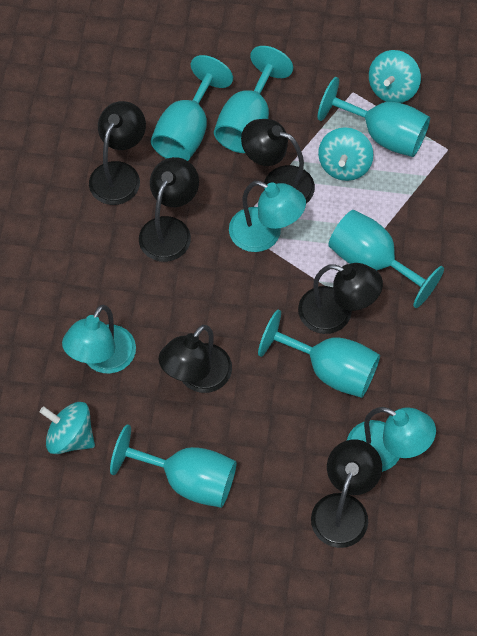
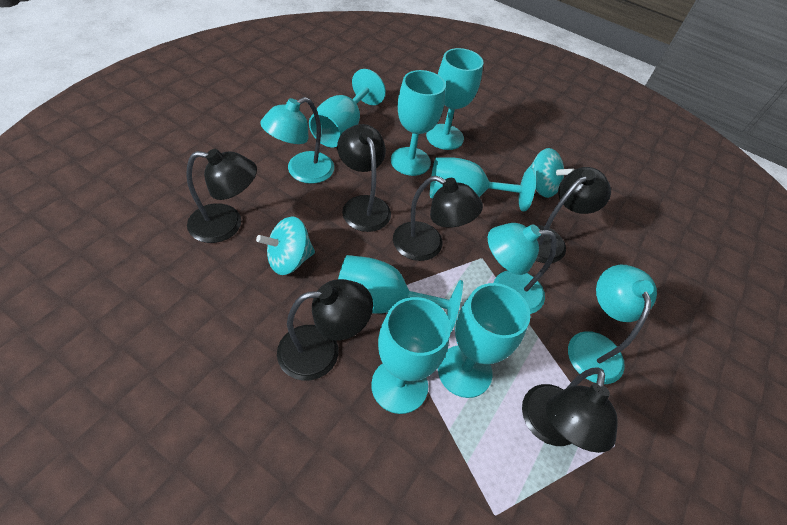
turquoise goblet: 6 -> 7
turquoise spinning top: 3 -> 2

